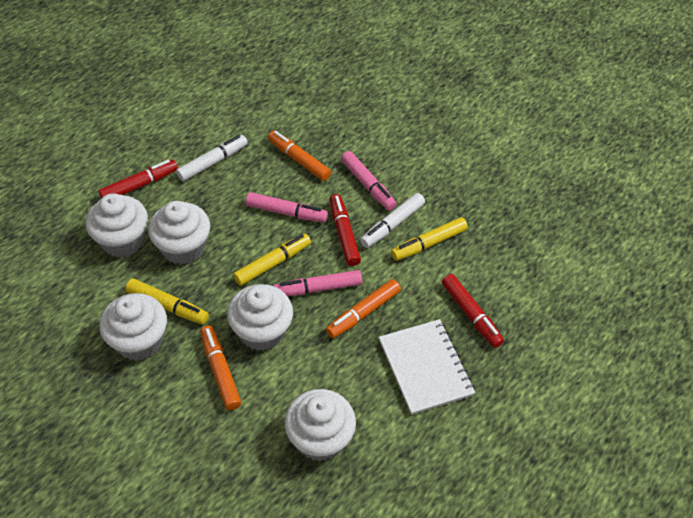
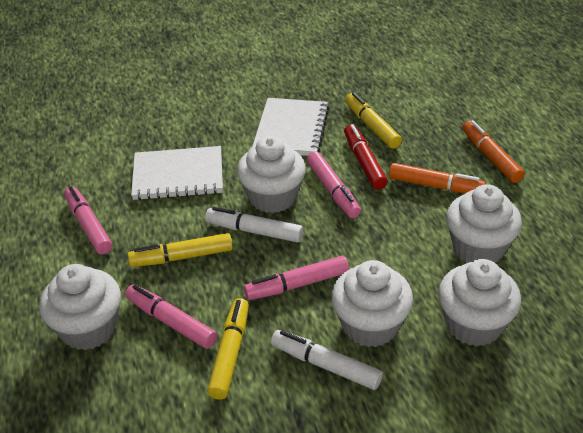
orange marker: 3 -> 2
pink marker: 3 -> 4
red marker: 3 -> 1
white notebook: 1 -> 2

